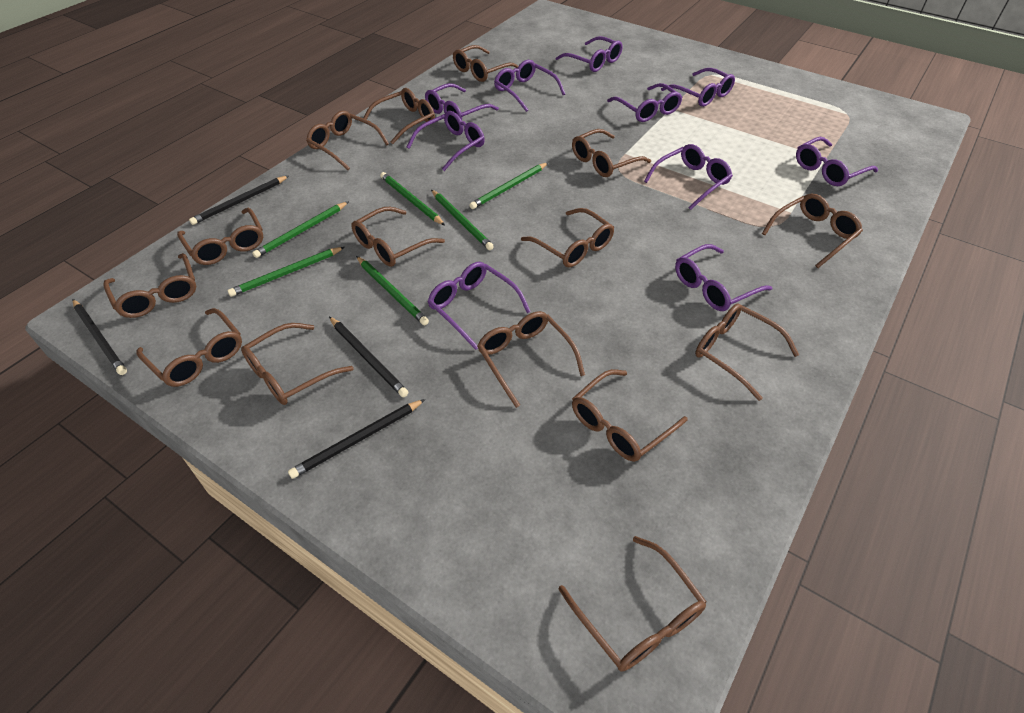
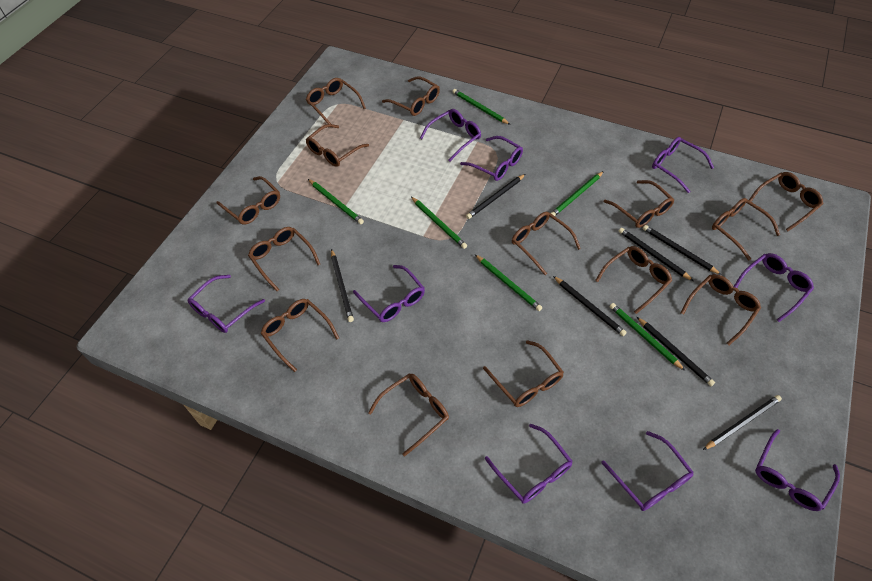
black pencil: 4 -> 7
brown glasses: 15 -> 14
purple glasses: 10 -> 9

